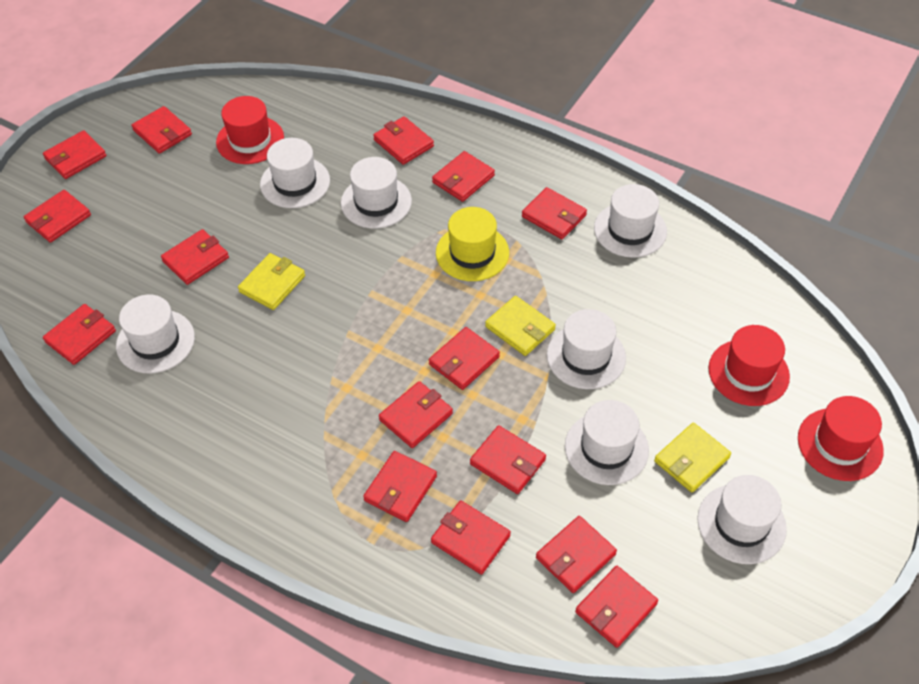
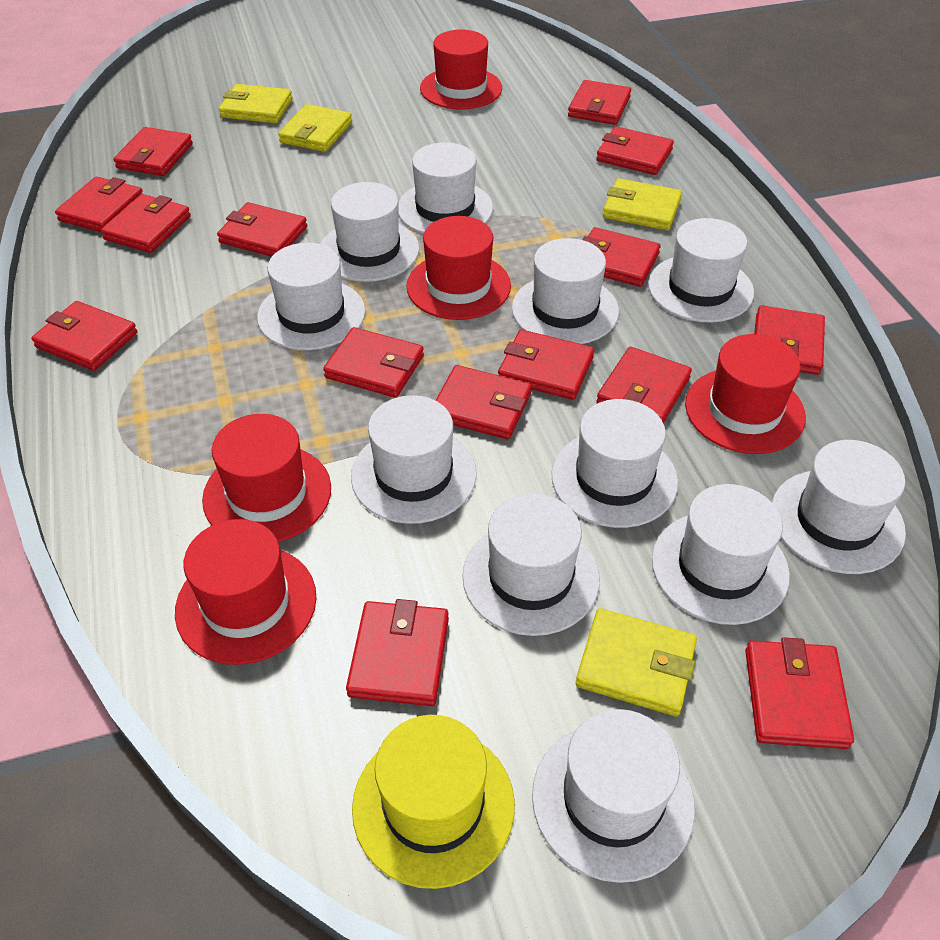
red hat: 3 -> 5
white hat: 7 -> 11
yellow wallet: 3 -> 4

